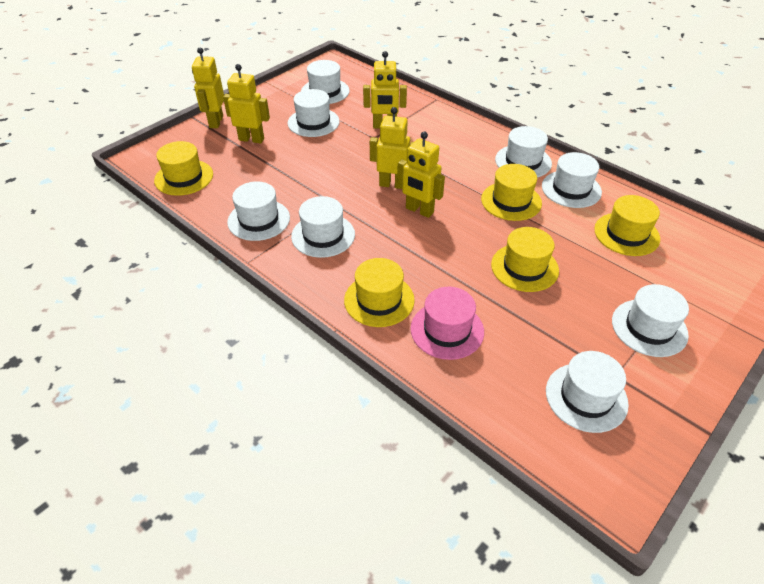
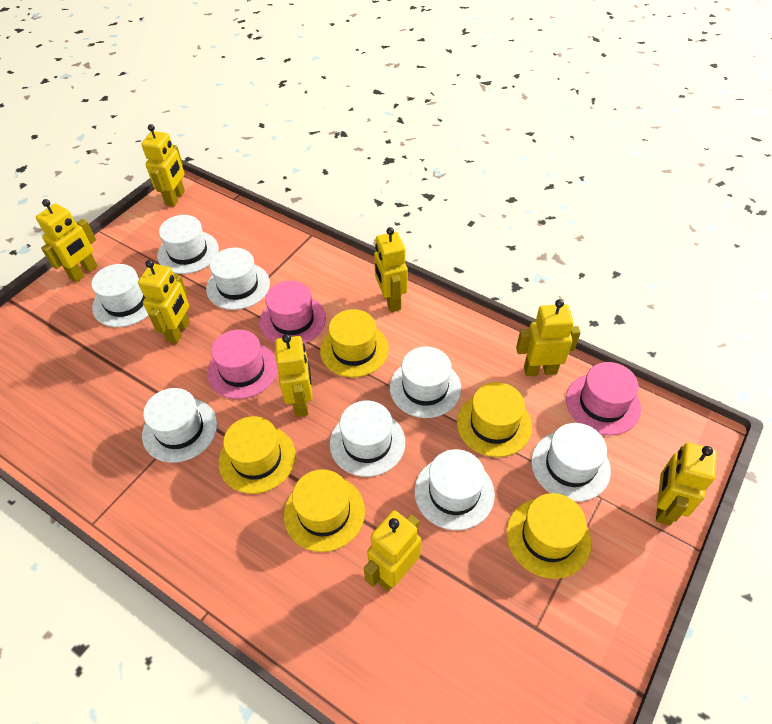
pink hat: 1 -> 3
yellow robot: 5 -> 8

